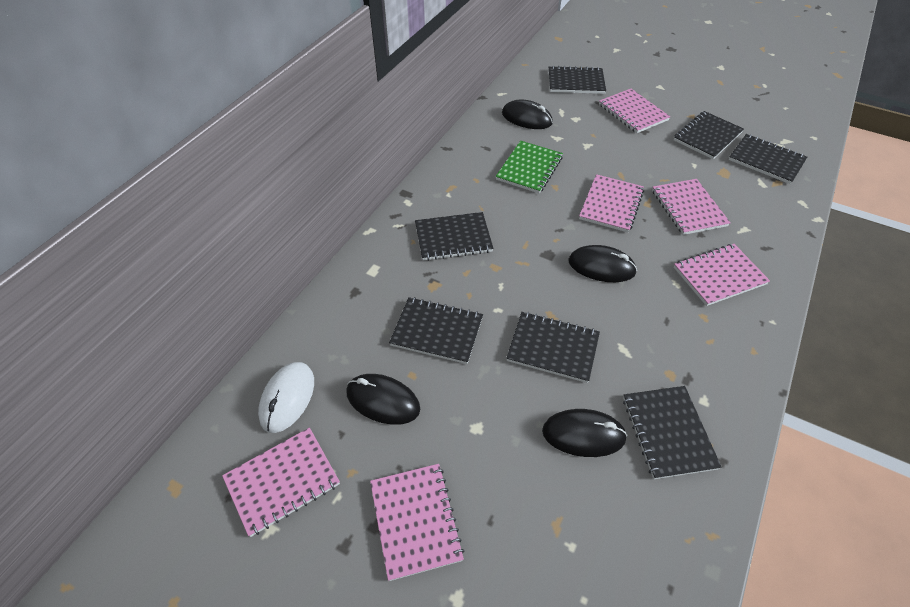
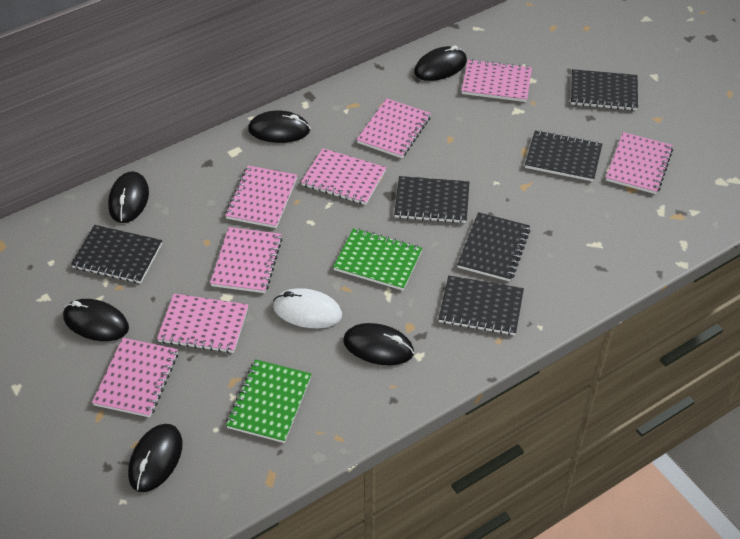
black mouse: 4 -> 6
black notebook: 7 -> 6
green notebook: 1 -> 2
pink notebook: 6 -> 8

